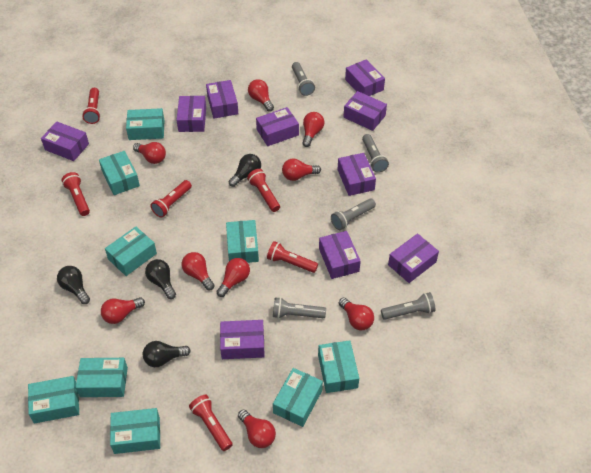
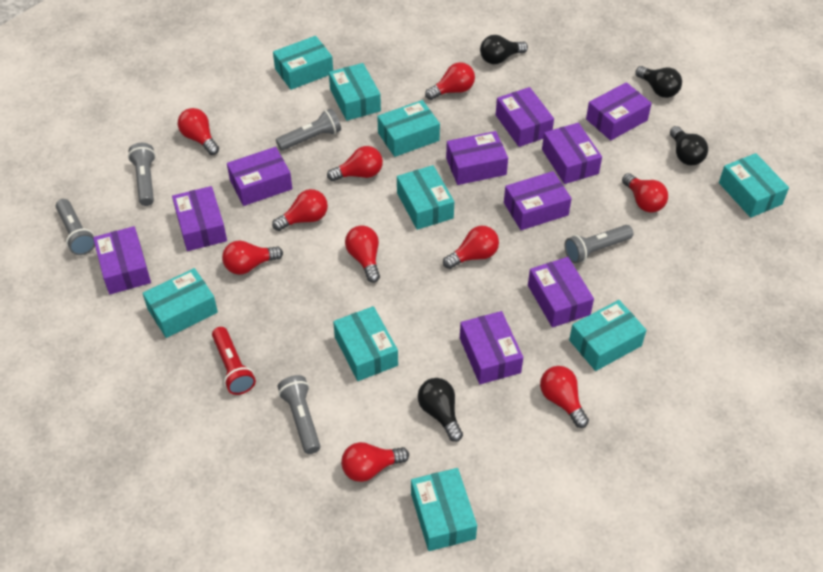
red flashlight: 6 -> 1
red light bulb: 9 -> 10

